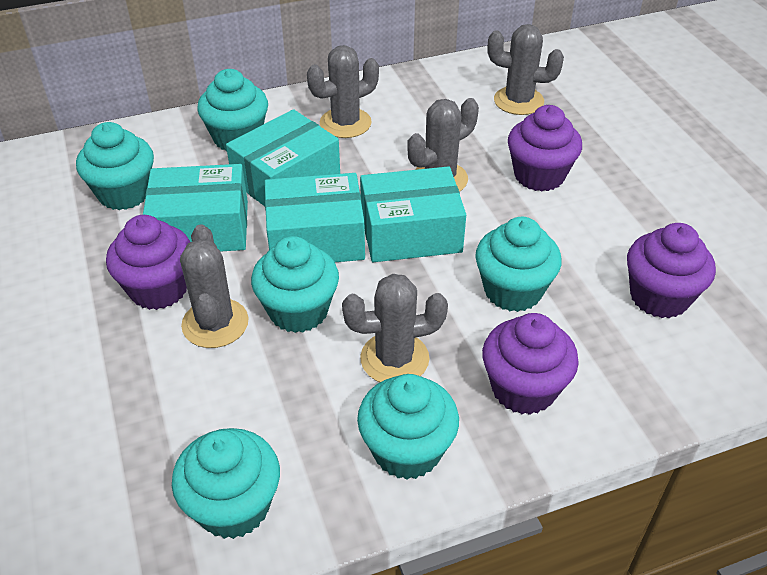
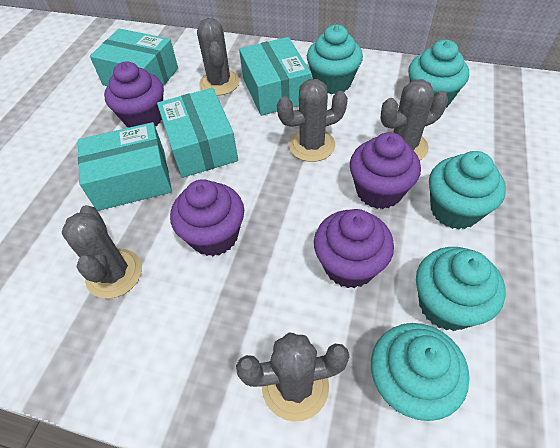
turquoise cupcake: 6 -> 5

